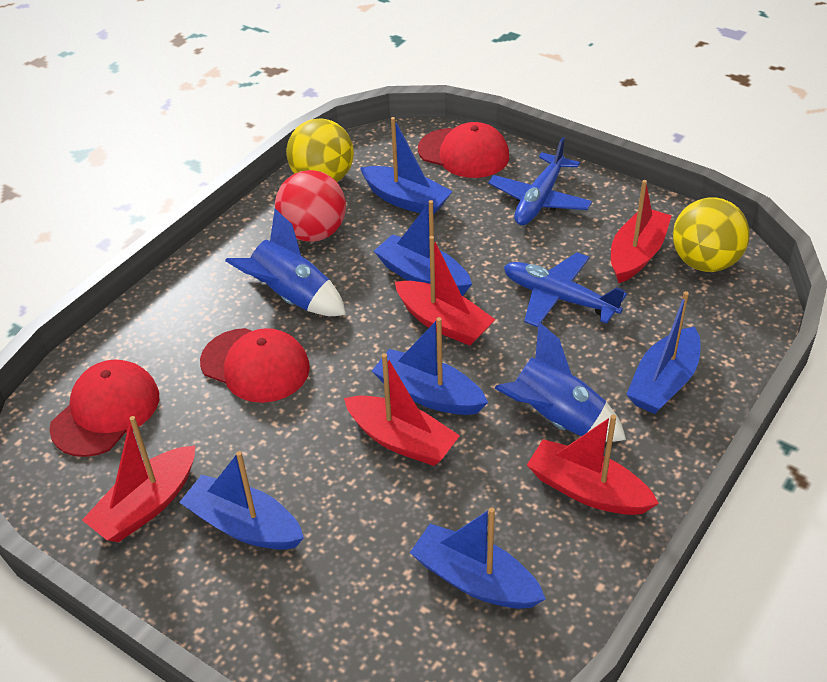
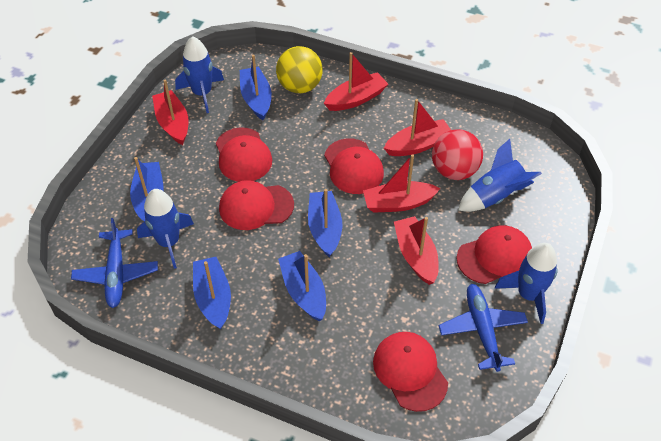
blue boat: 6 -> 5
blue rocket: 2 -> 4
red cap: 3 -> 5
yellow ball: 2 -> 1

